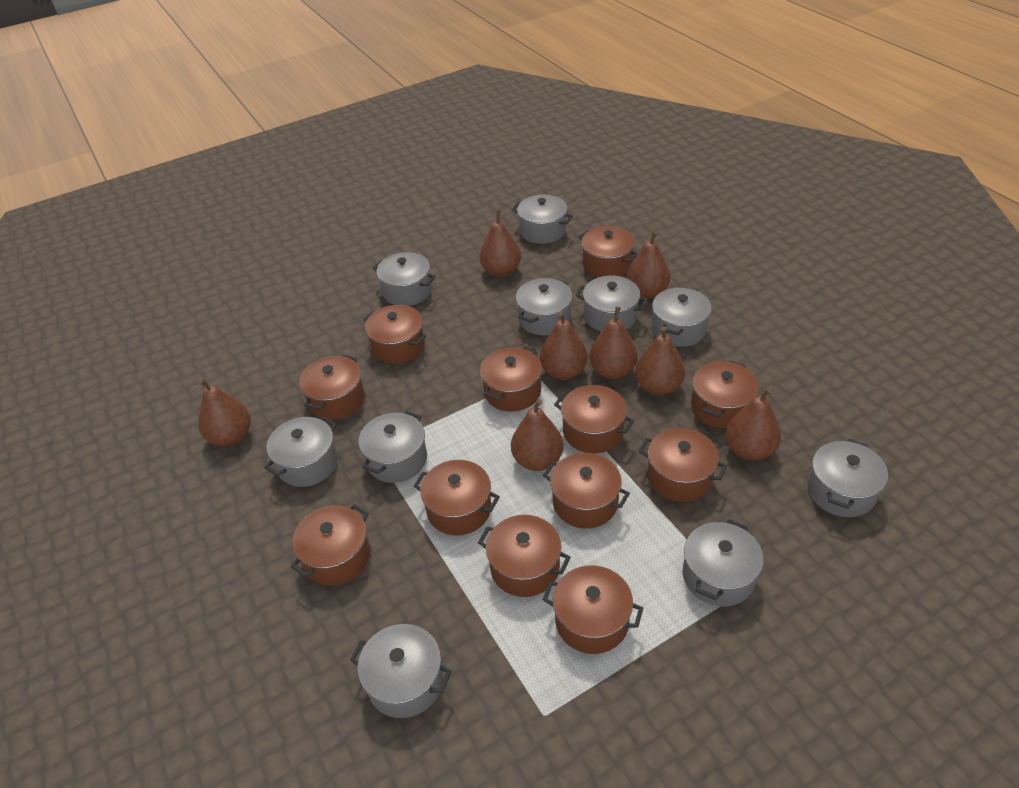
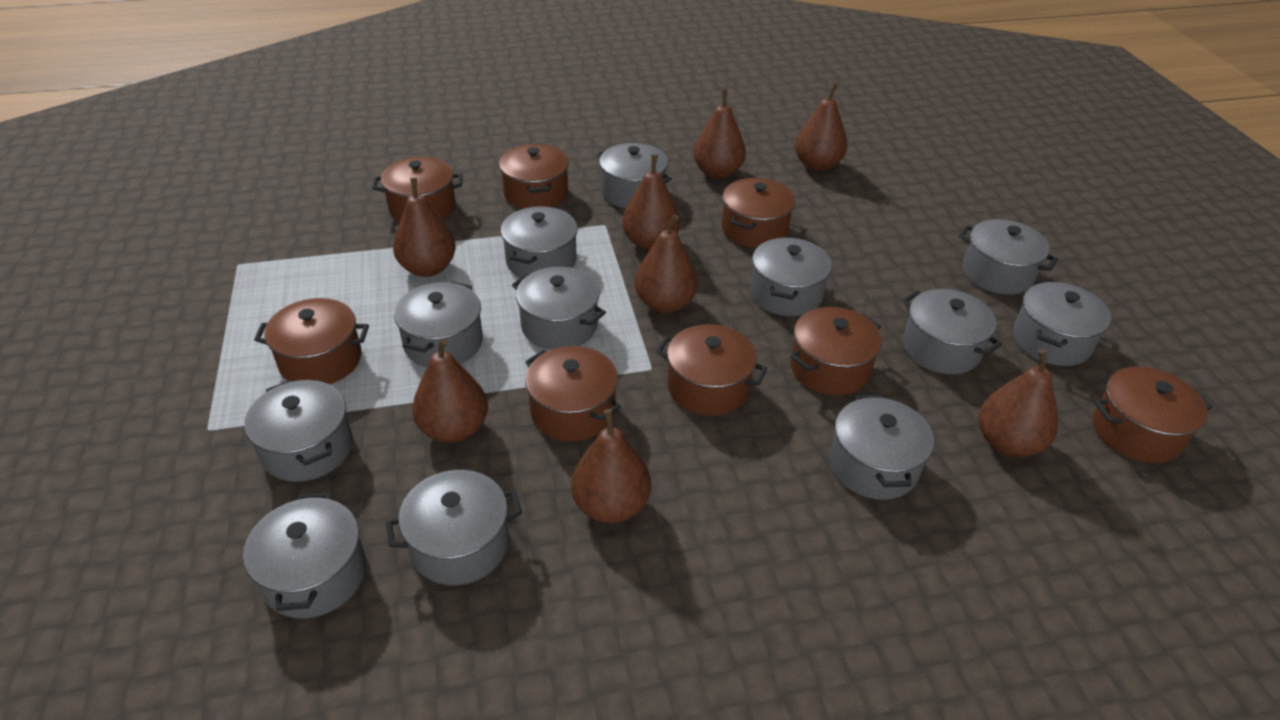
brown pot: 12 -> 8
grey pot: 10 -> 12

